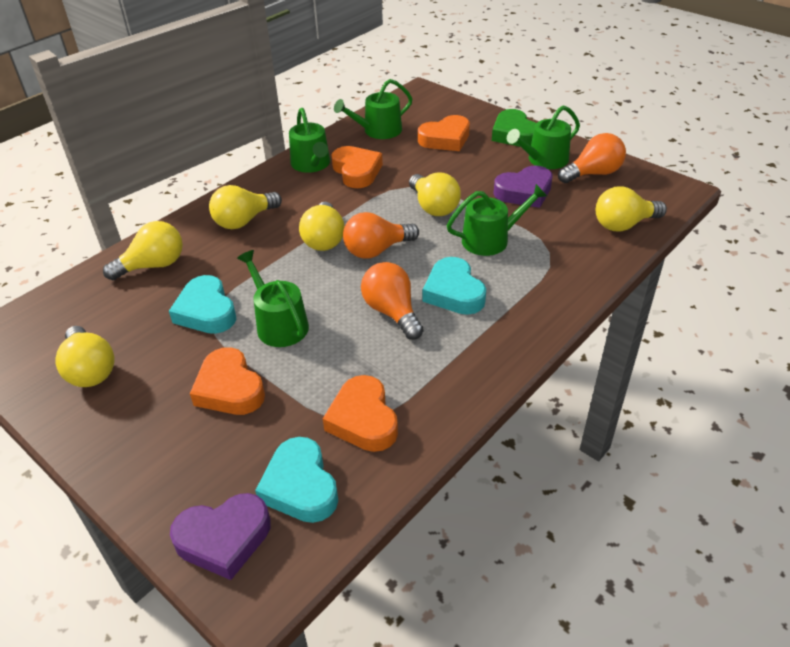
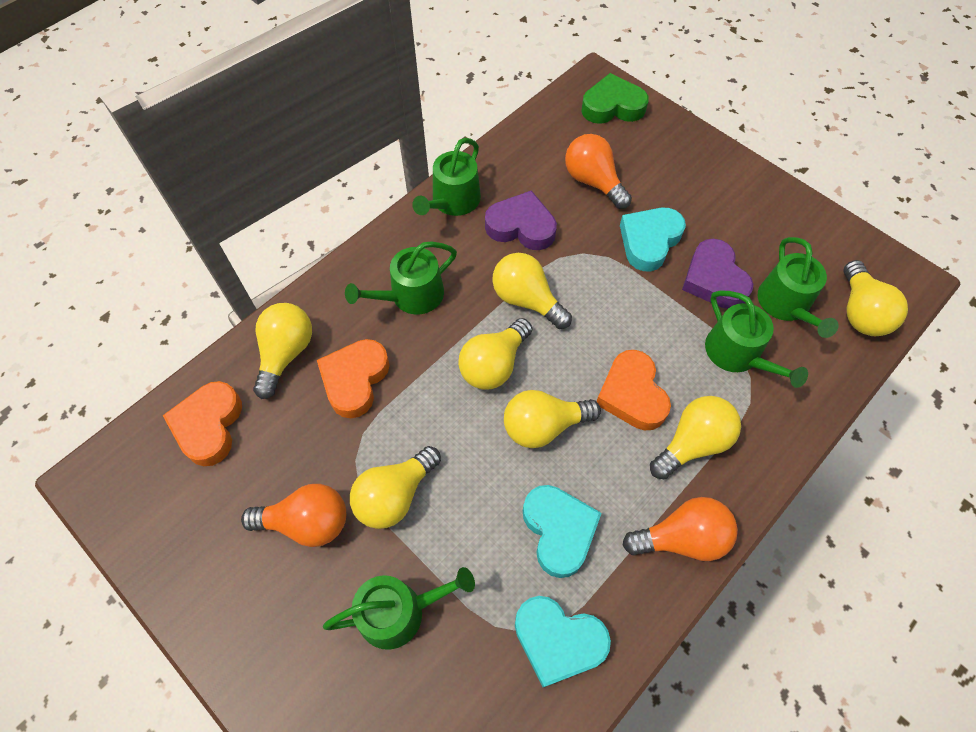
orange heart: 4 -> 3
yellow light bulb: 6 -> 7

